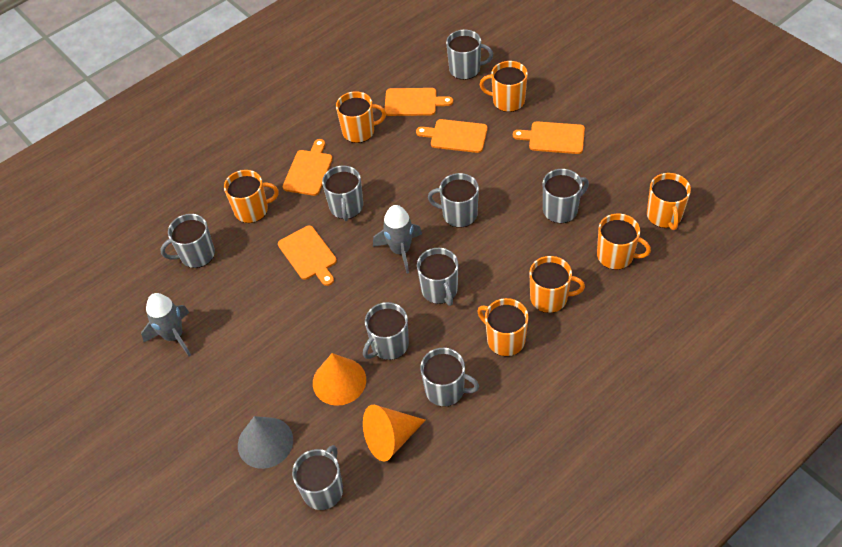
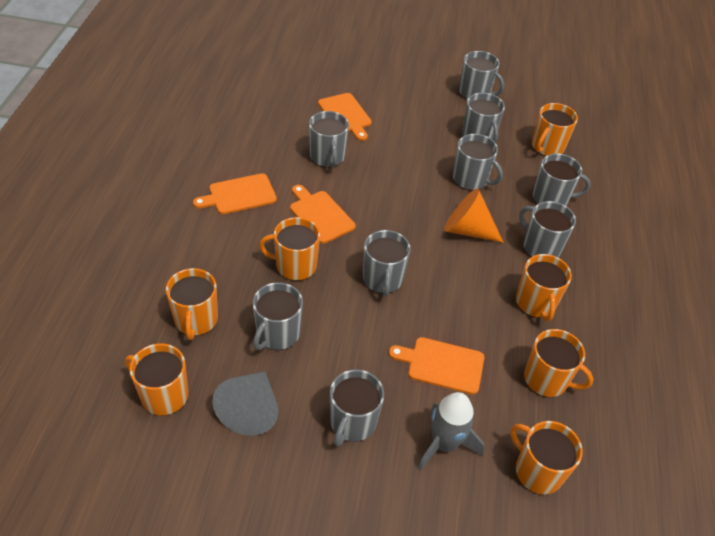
grey rocket: 2 -> 1
orange cone: 2 -> 1
orange cutting board: 5 -> 4

